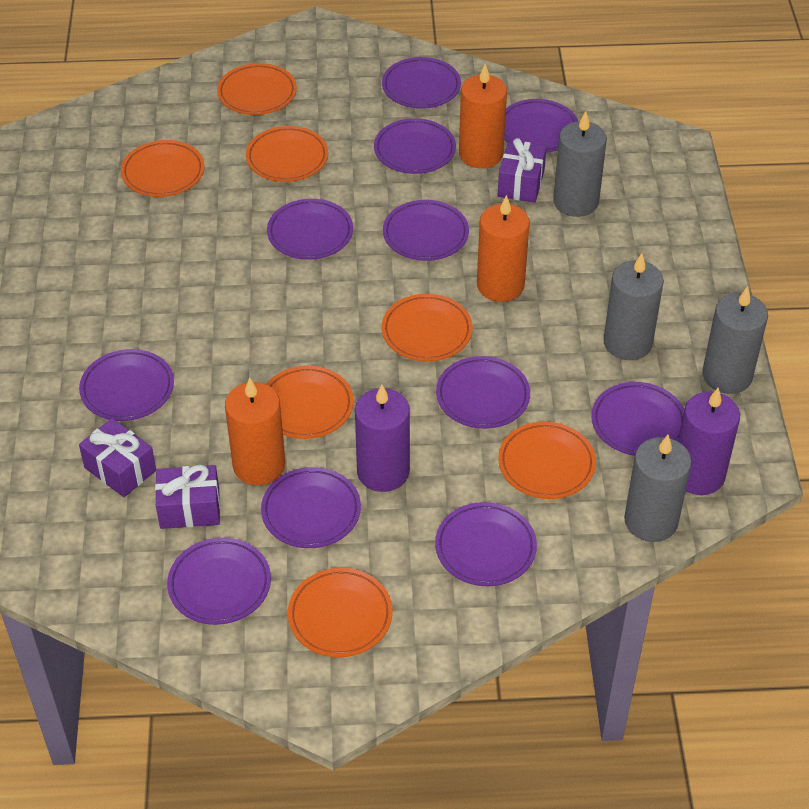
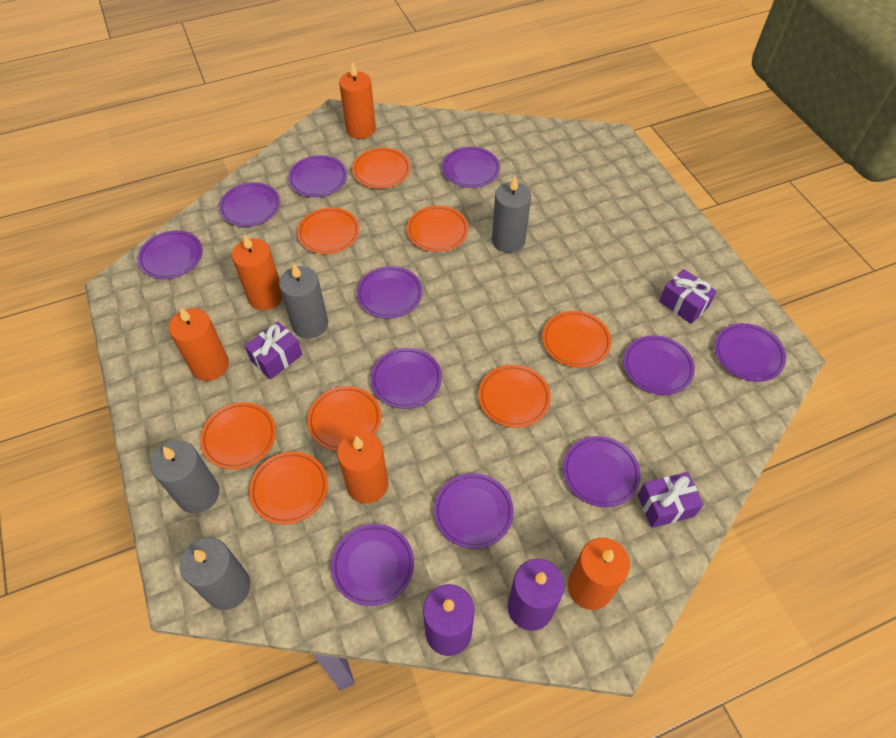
orange candle: 3 -> 5
orange plate: 7 -> 8

